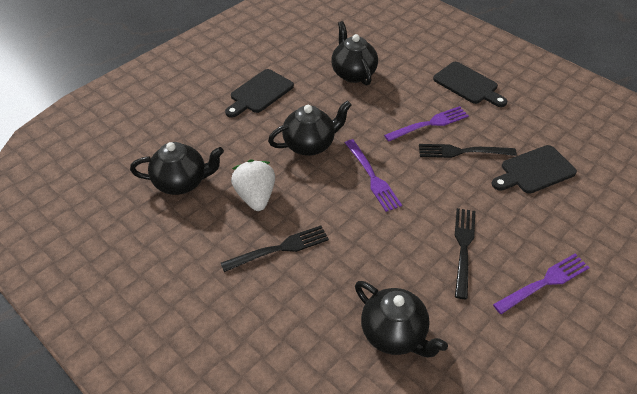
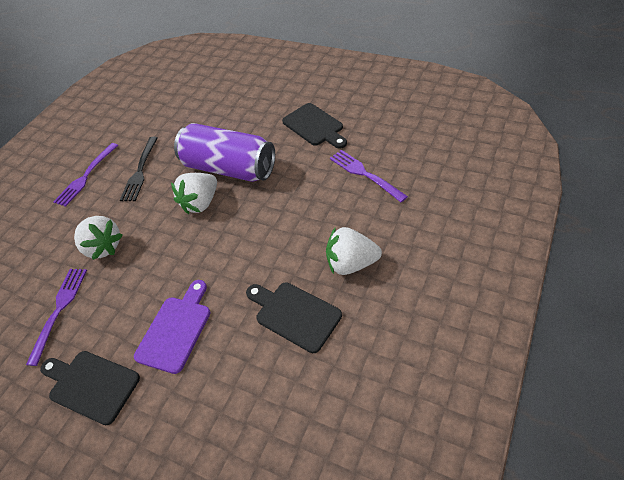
black fork: 3 -> 1
black teapot: 4 -> 0
purple can: 0 -> 1
purple cutting board: 0 -> 1
white strawberry: 1 -> 3

